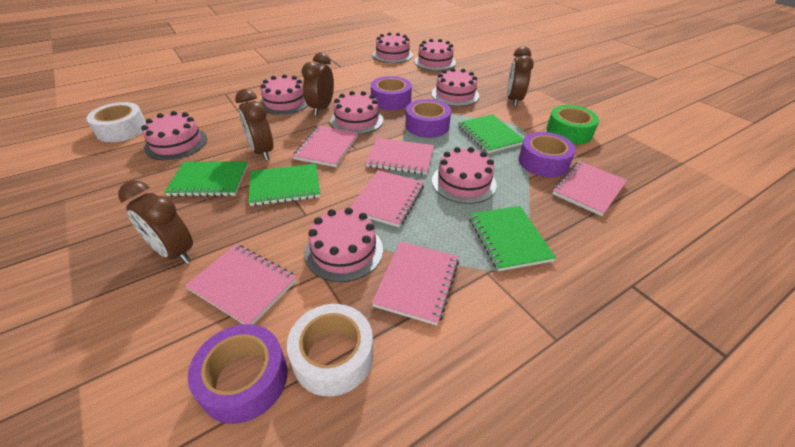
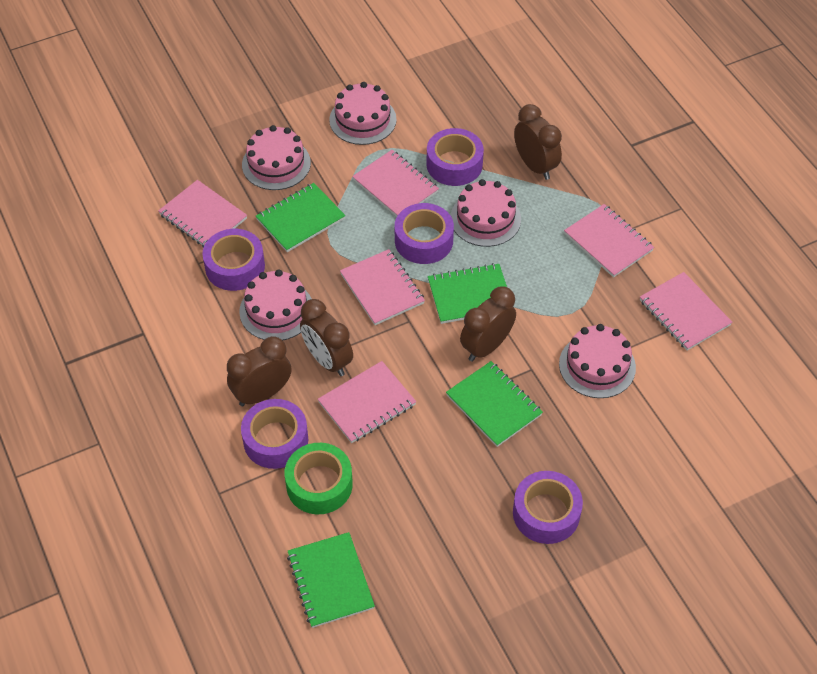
pink cake: 8 -> 5
purple tape: 4 -> 5
white tape: 2 -> 0

